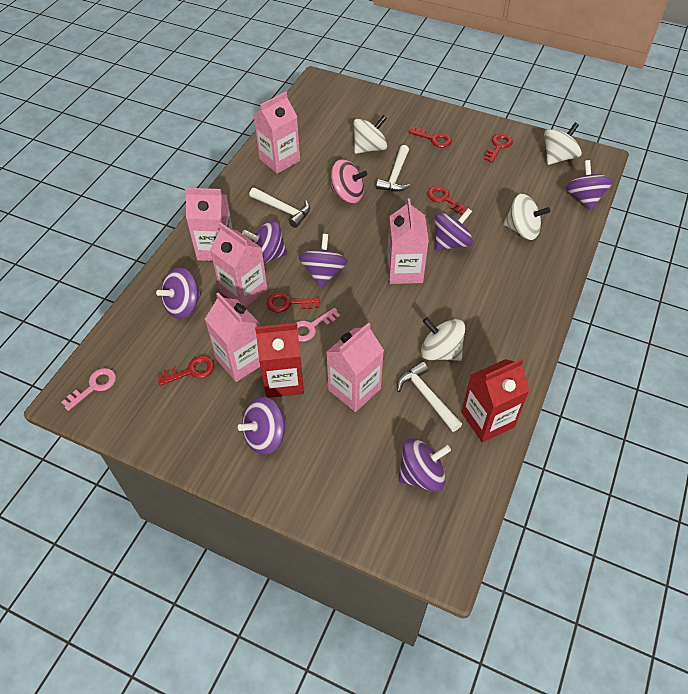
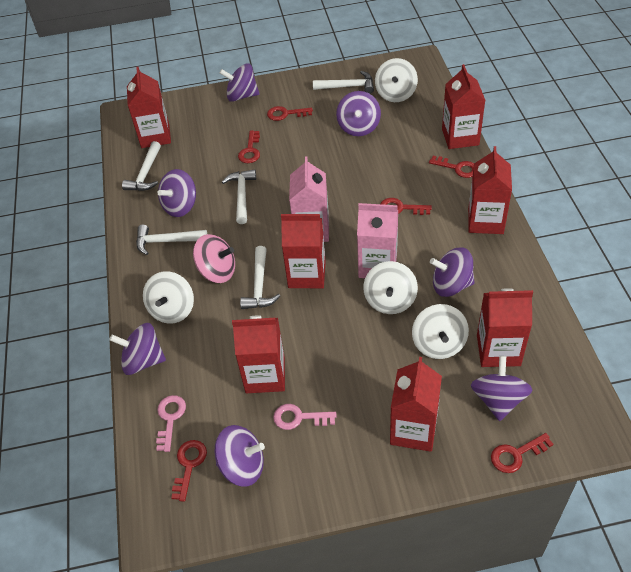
pink carton: 6 -> 2
red carton: 2 -> 7
red key: 5 -> 6
white hammer: 3 -> 5

